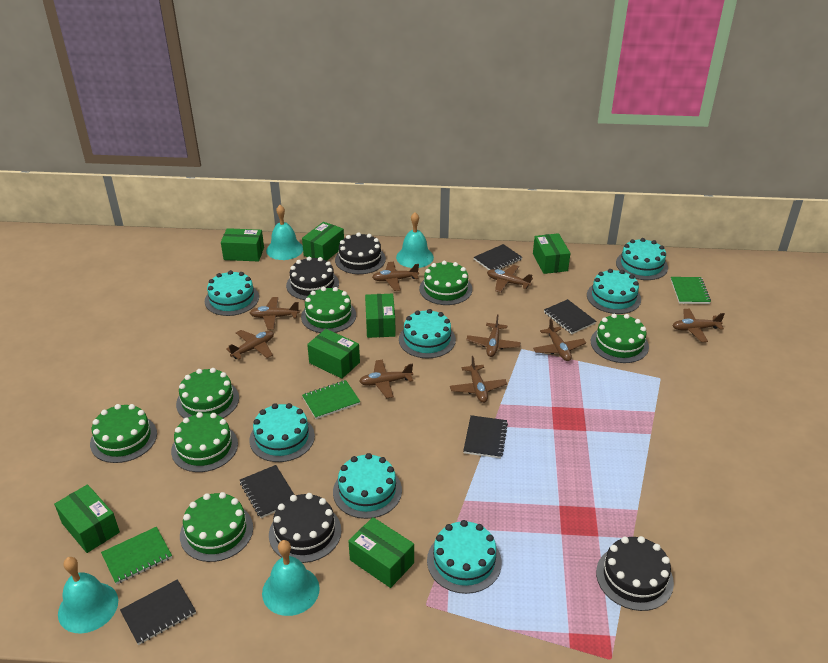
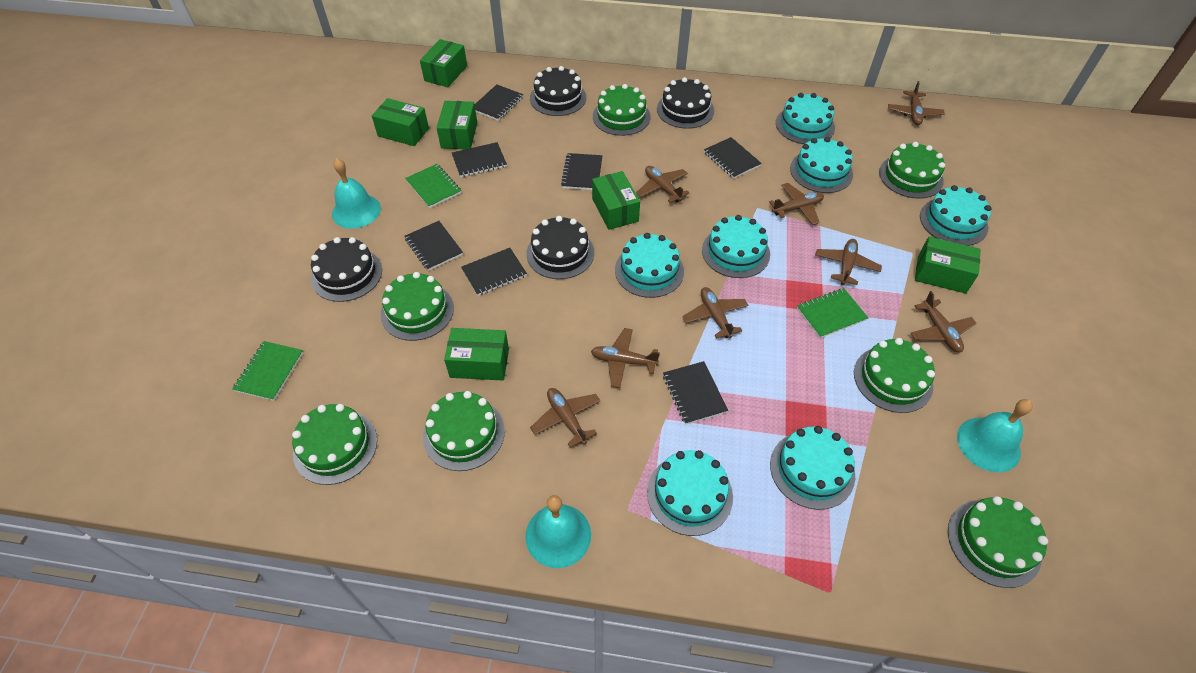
black notebook: 5 -> 7
brown plane: 9 -> 8
green box: 7 -> 6
turquoise bell: 4 -> 3

